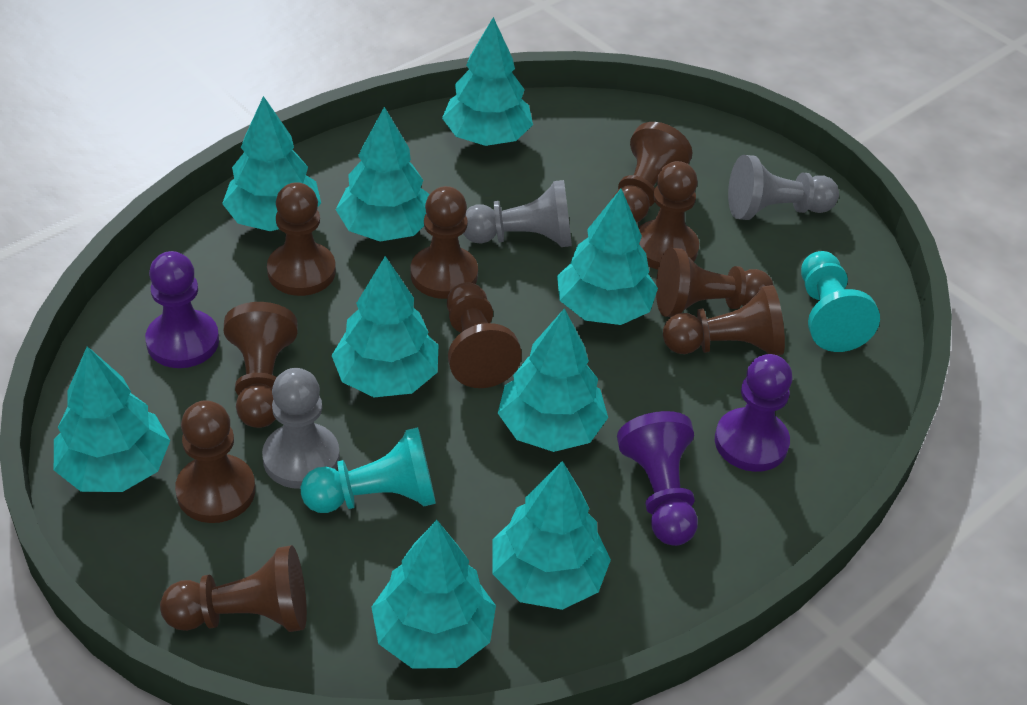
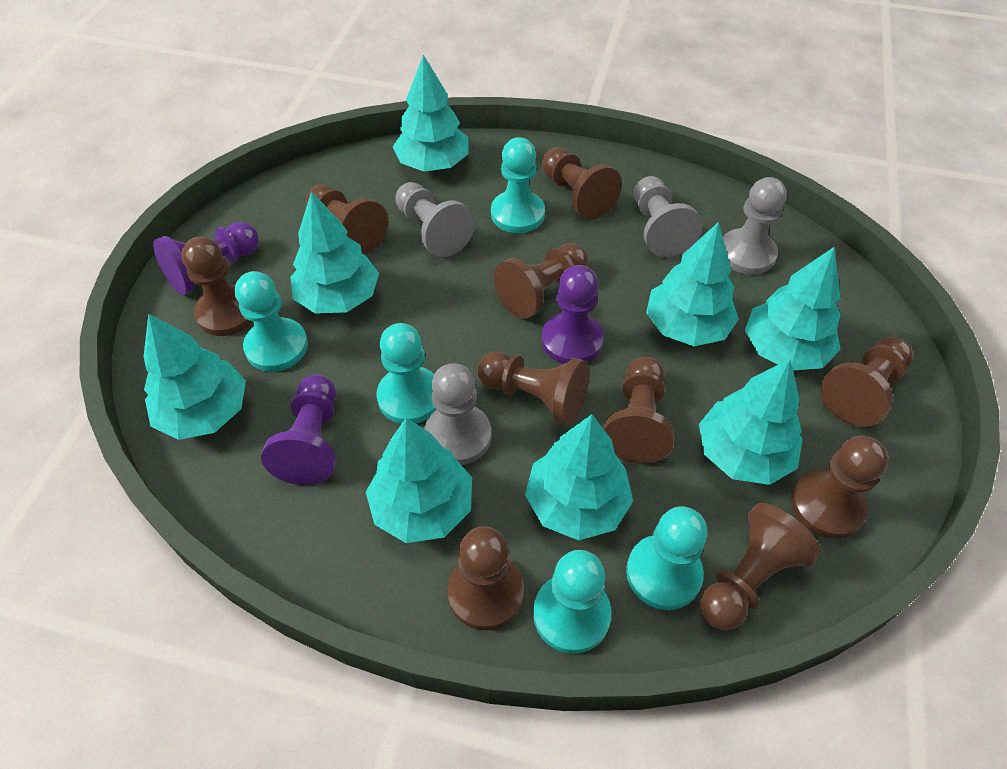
grey pawn: 3 -> 4
turquoise pawn: 2 -> 5
turquoise tree: 9 -> 8

